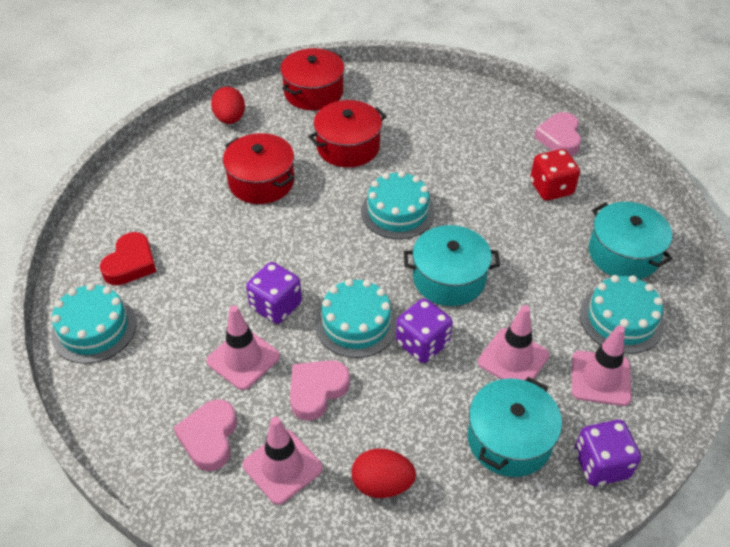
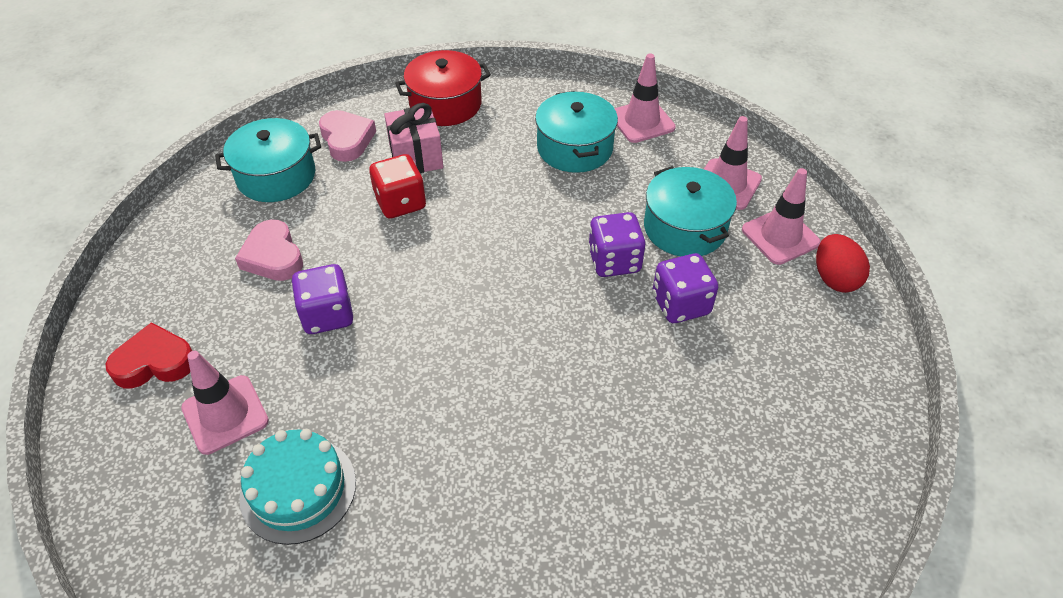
pink gift: 0 -> 1
pink heart: 3 -> 2
red egg: 2 -> 1
red pot: 3 -> 1
turquoise cake: 4 -> 1

